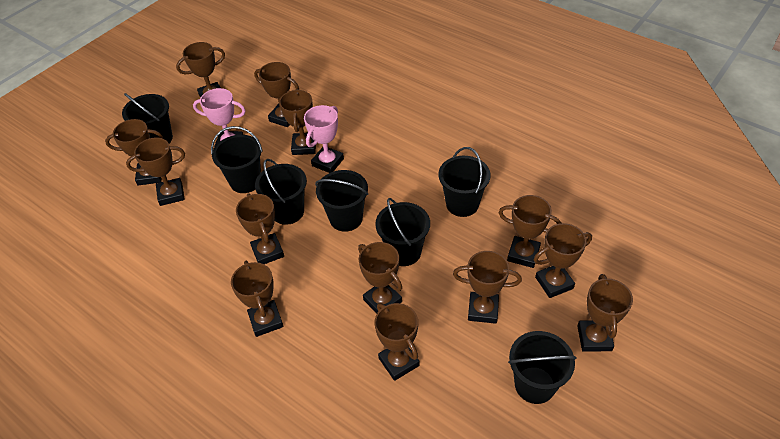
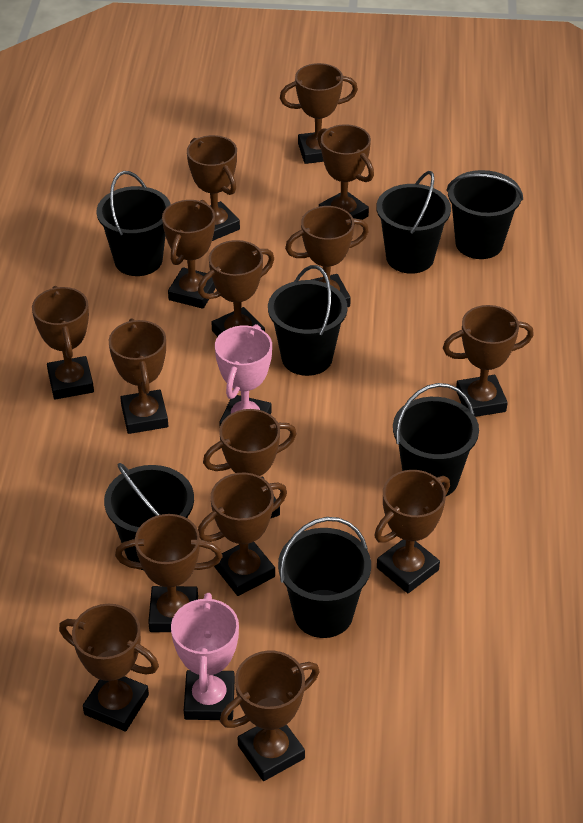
brown trophy: 13 -> 15

